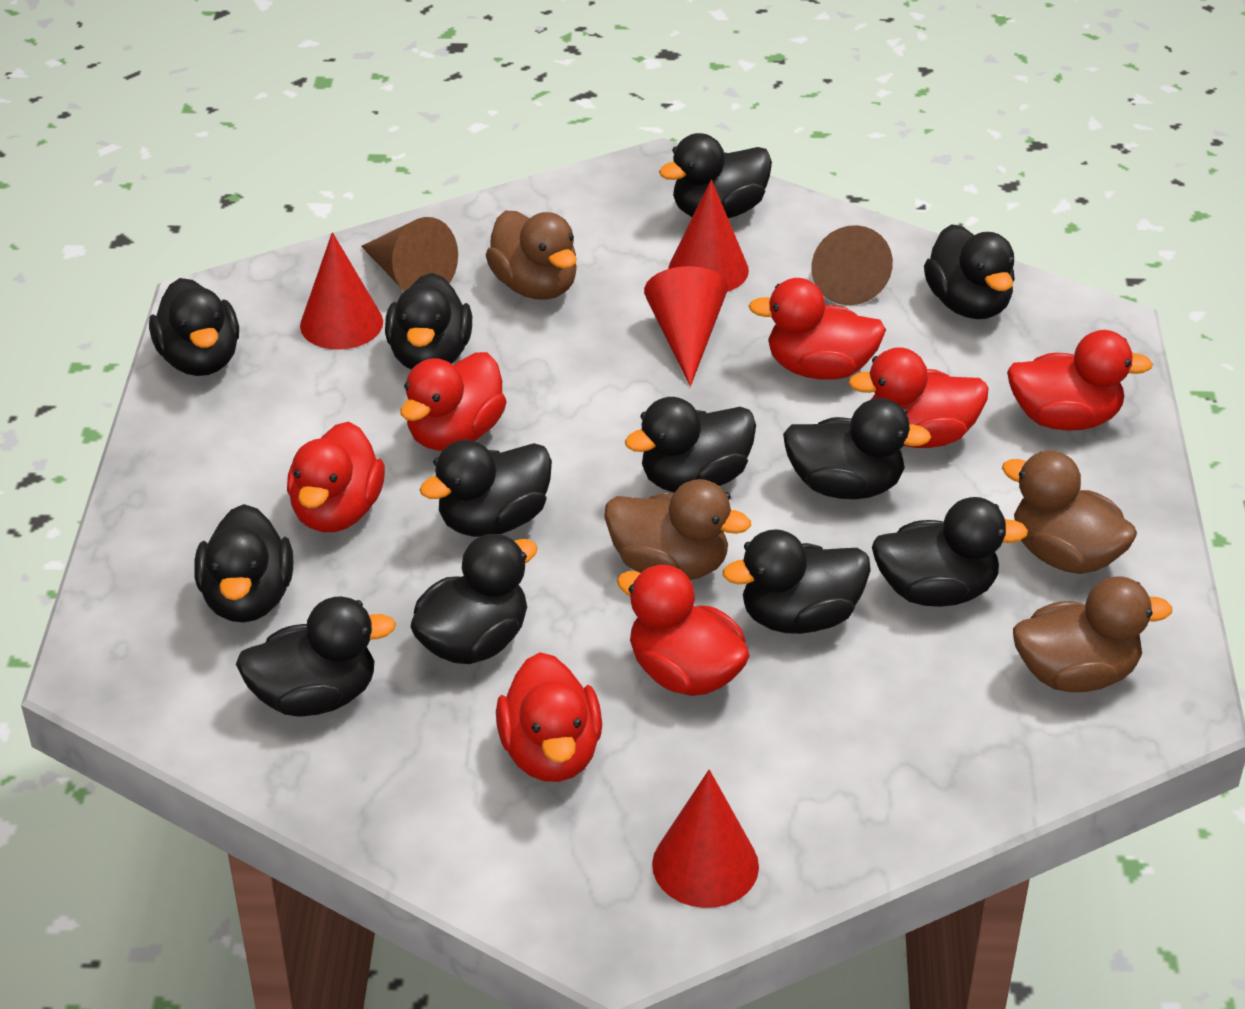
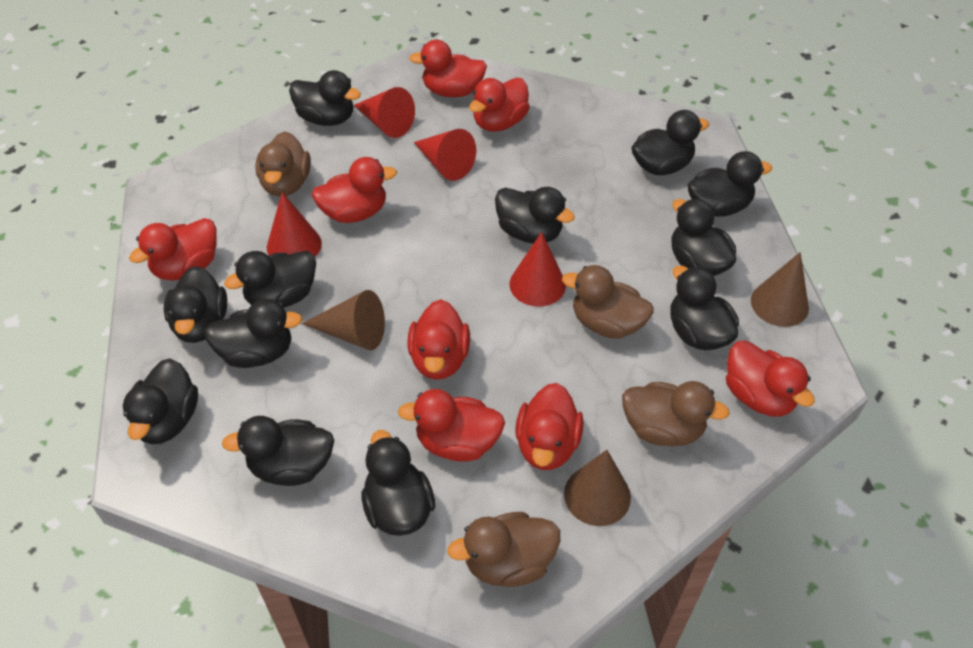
brown cone: 2 -> 3
red duck: 7 -> 8

